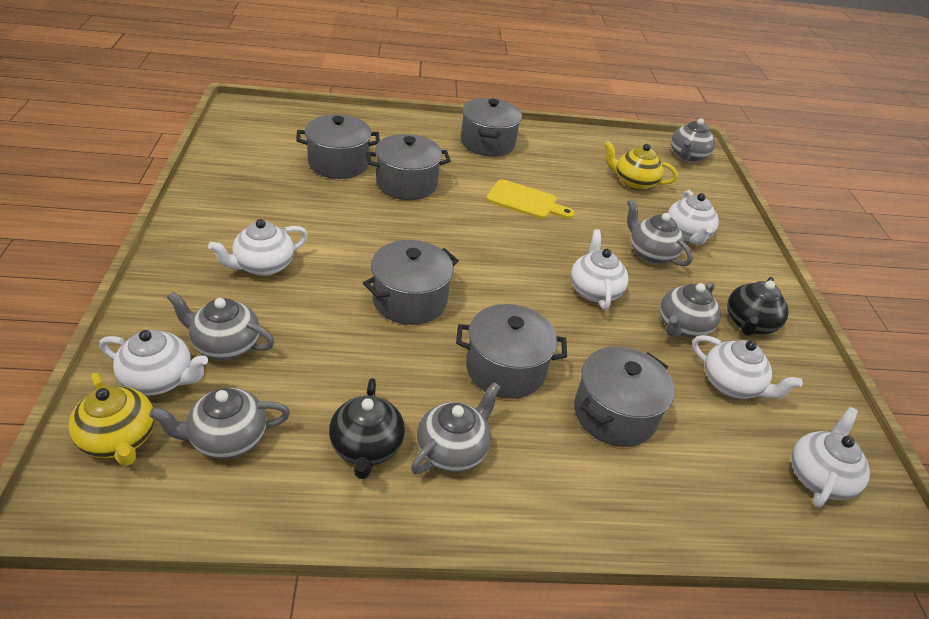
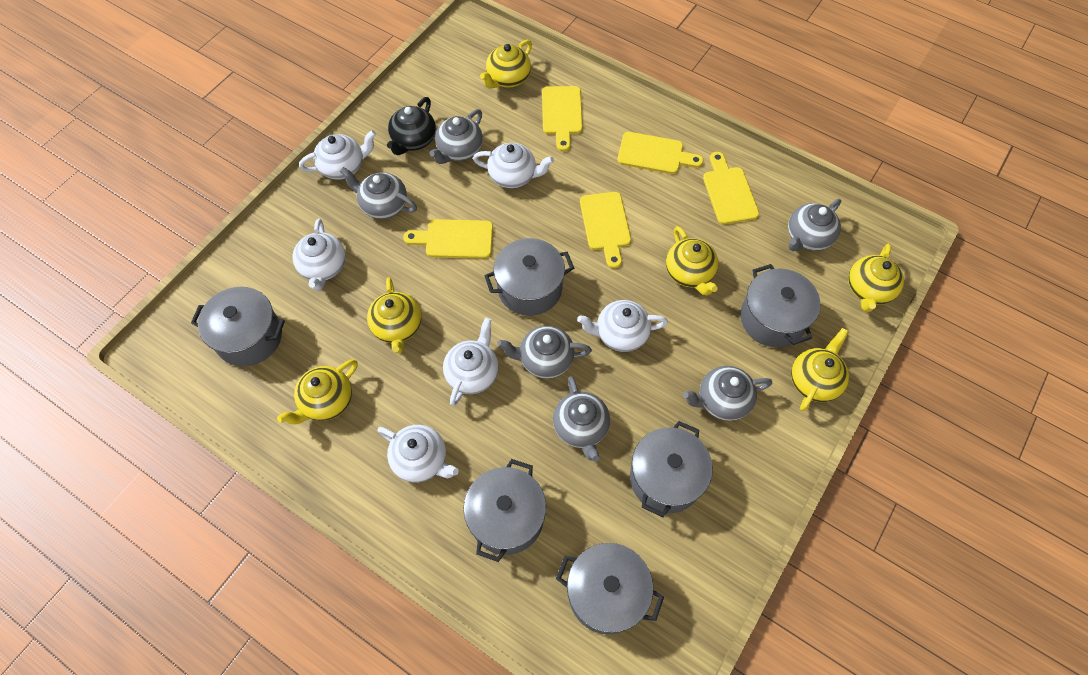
black teapot: 2 -> 1
yellow cutting board: 1 -> 5
yellow teapot: 2 -> 6

